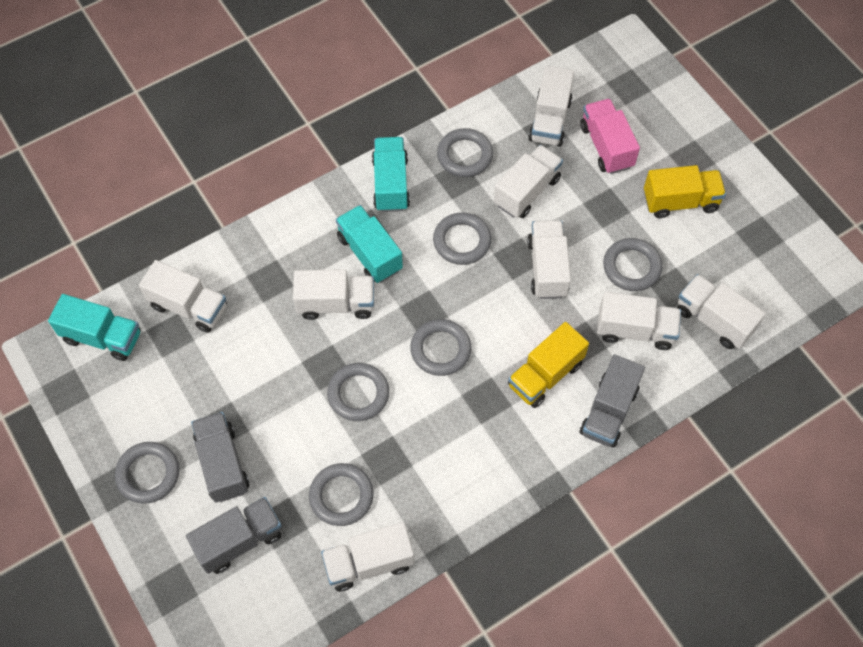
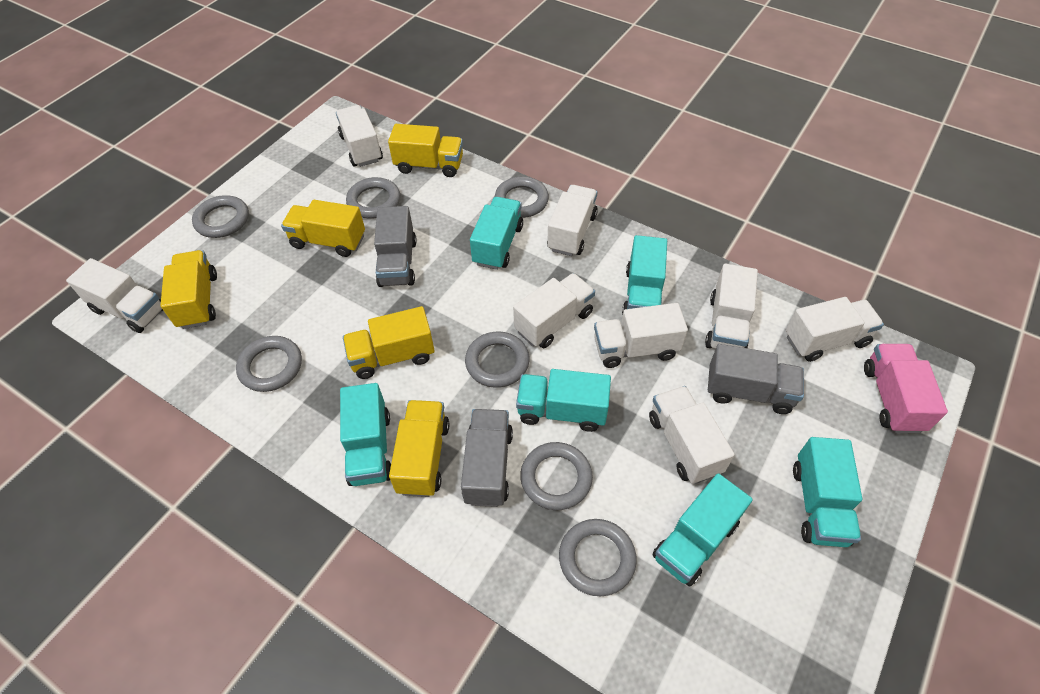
turquoise truck: 3 -> 6
yellow truck: 2 -> 5

